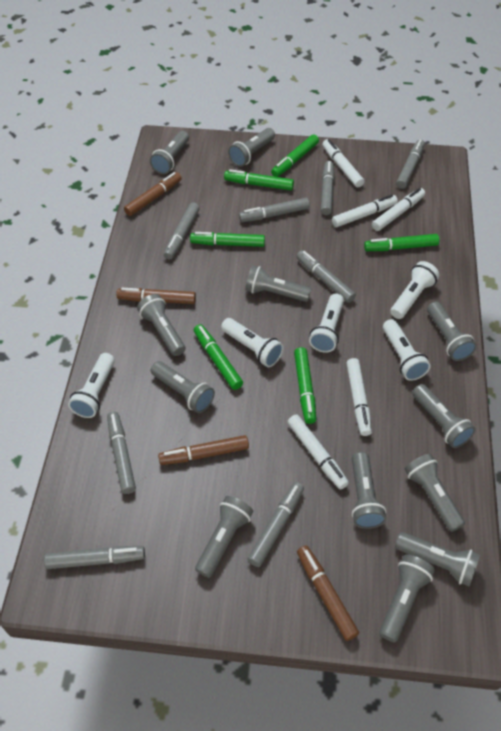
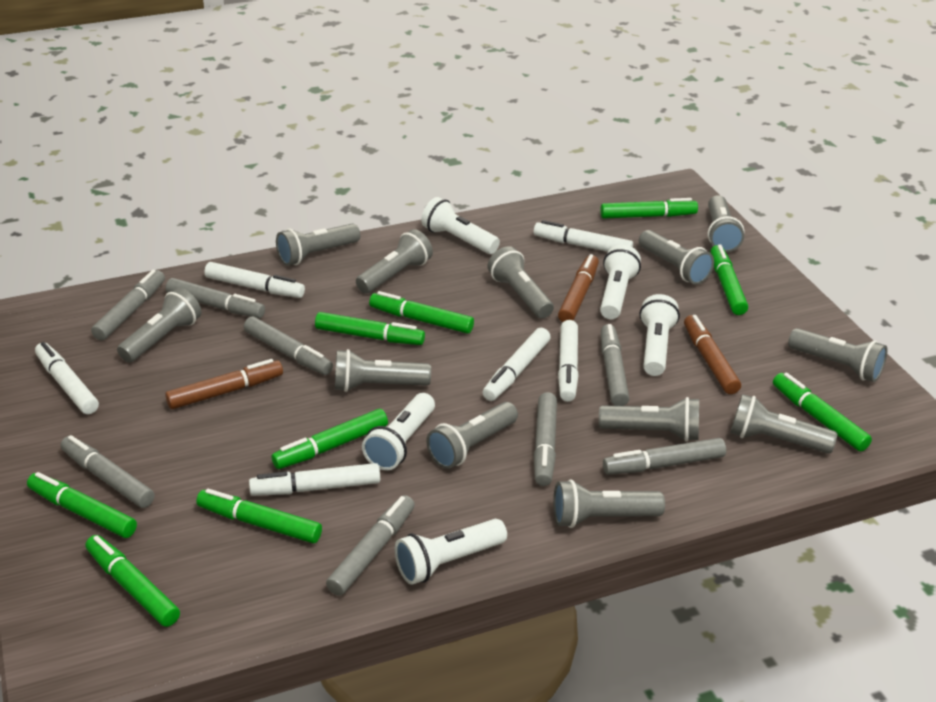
brown marker: 4 -> 3
green marker: 6 -> 9
white marker: 5 -> 6

